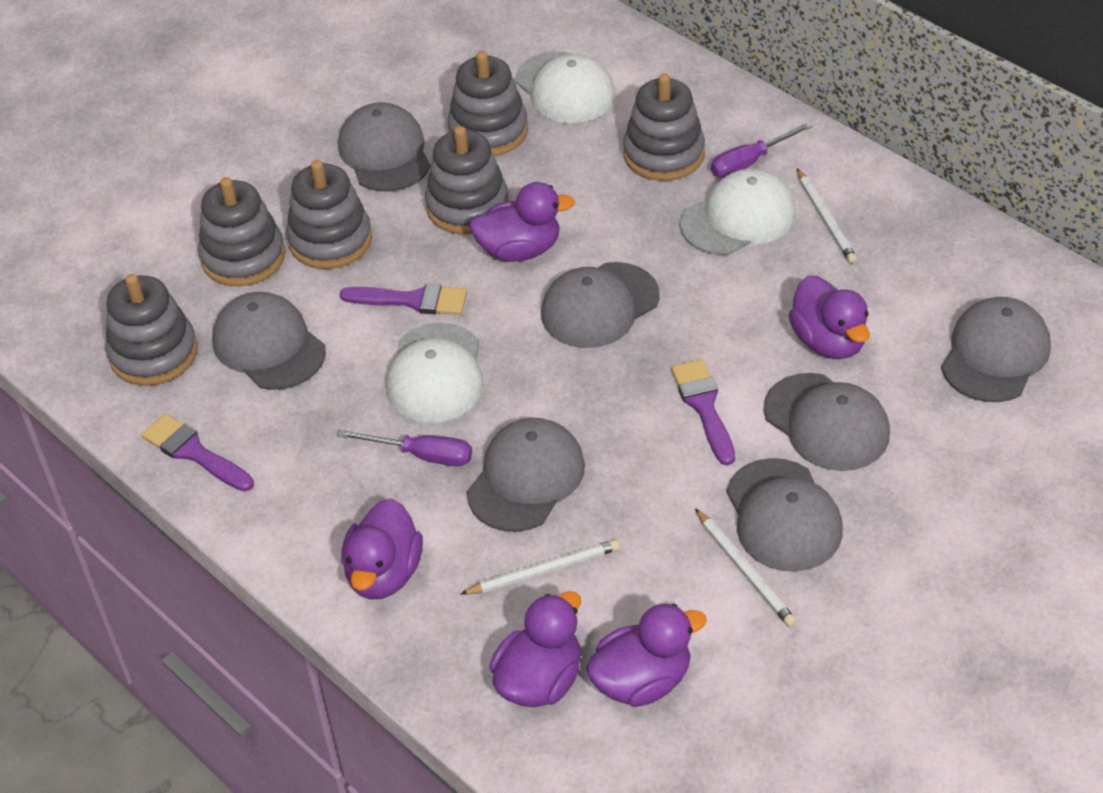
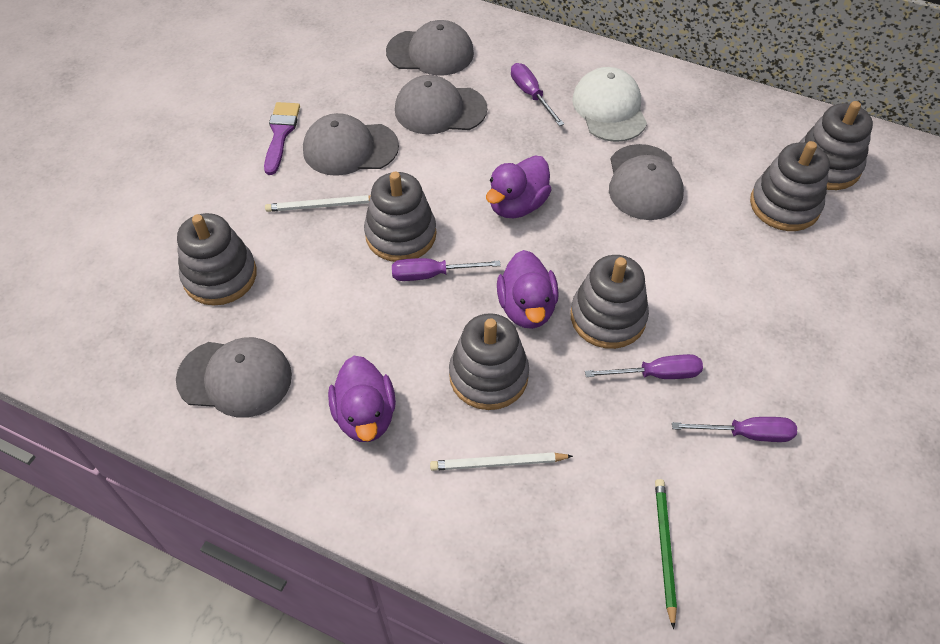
green pencil: 0 -> 1
grey cap: 7 -> 5
purple brush: 3 -> 1
purple duck: 5 -> 3
purple screwdriver: 2 -> 4
white cap: 3 -> 1
white pencil: 3 -> 2

